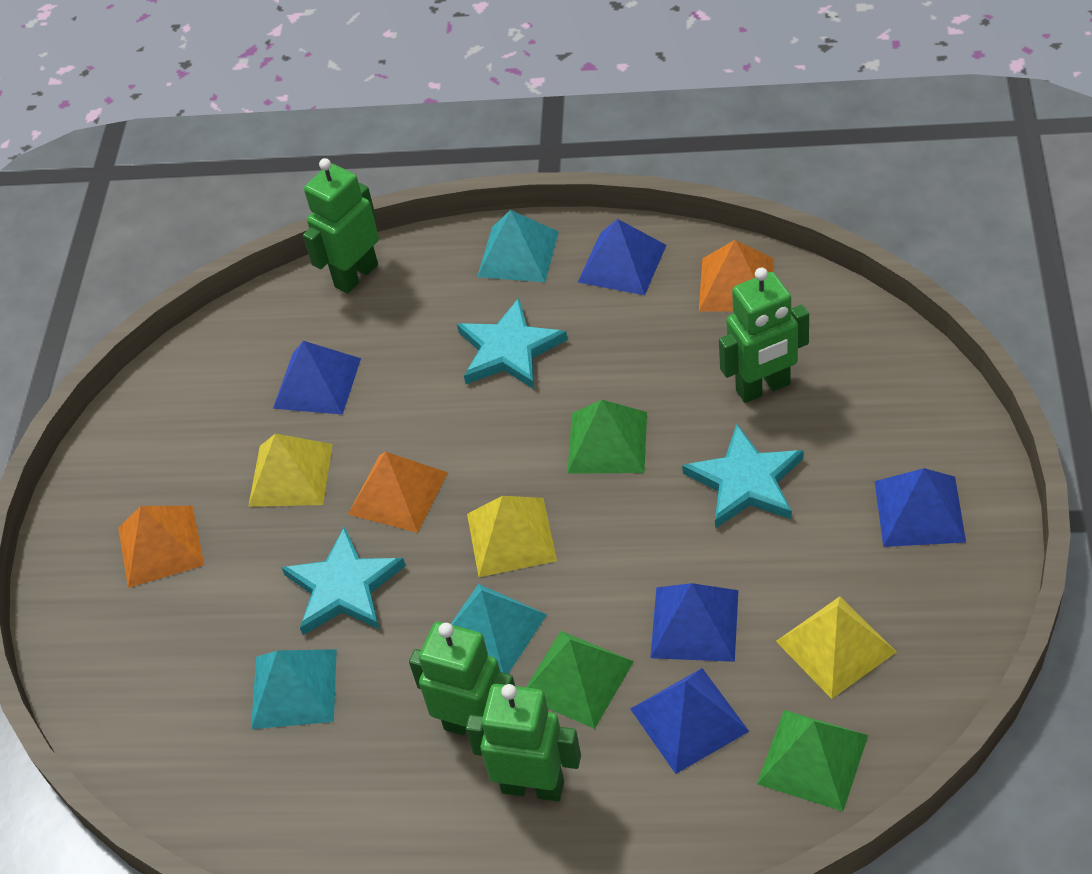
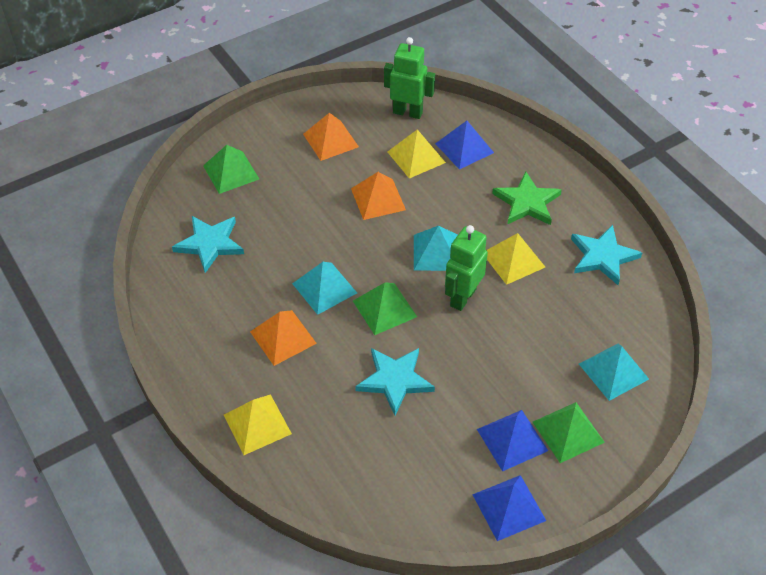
blue pyramid: 5 -> 3
green robot: 4 -> 2
green star: 0 -> 1

